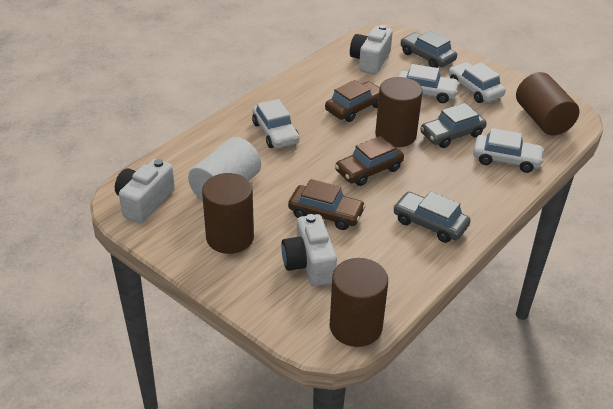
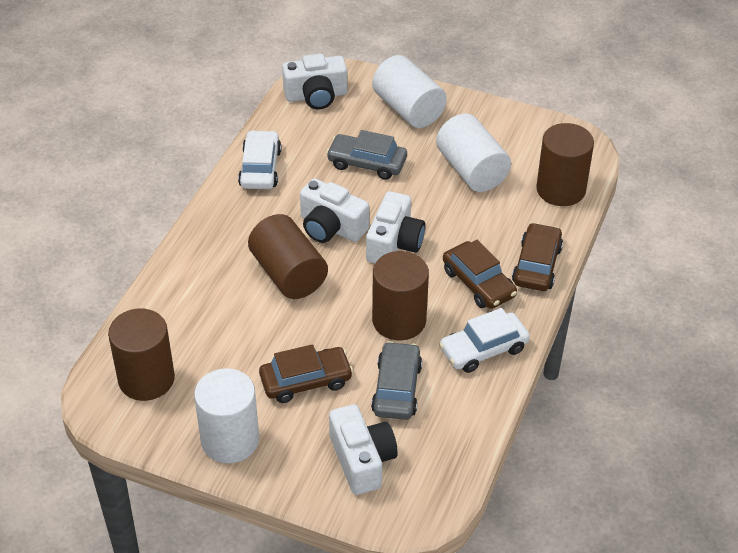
grey car: 3 -> 2
white camera: 3 -> 4
white car: 4 -> 2
white cylinder: 1 -> 3

